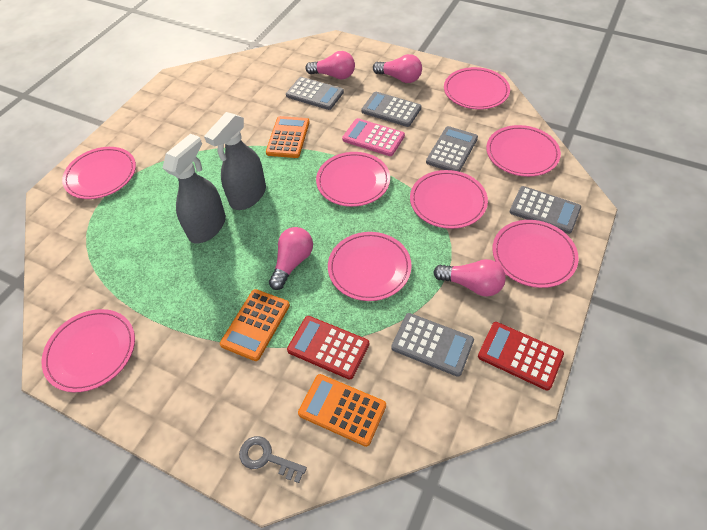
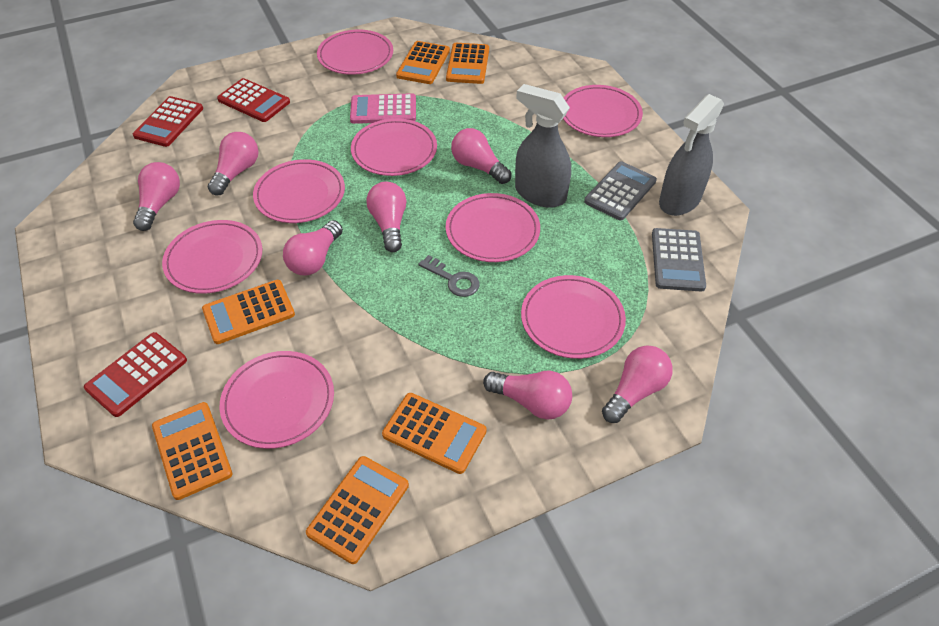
grey calculator: 5 -> 2
orange calculator: 3 -> 6
pink light bulb: 4 -> 7
red calculator: 2 -> 3

